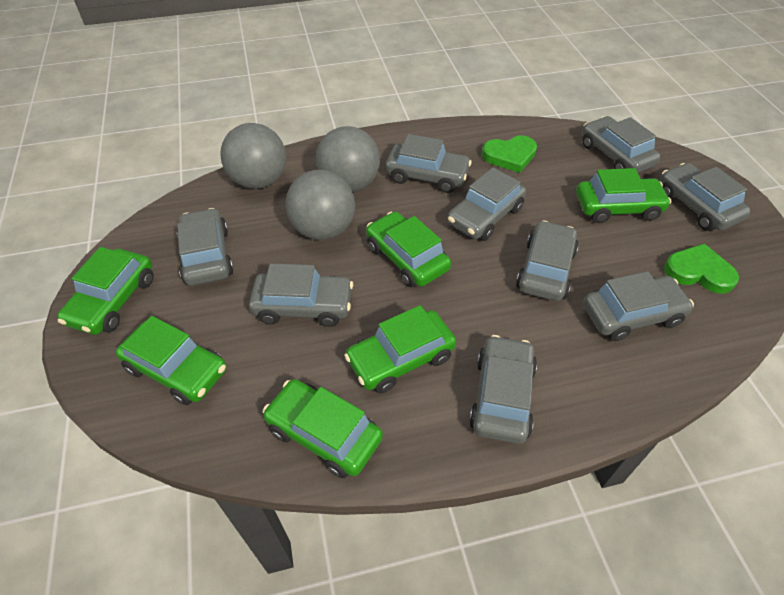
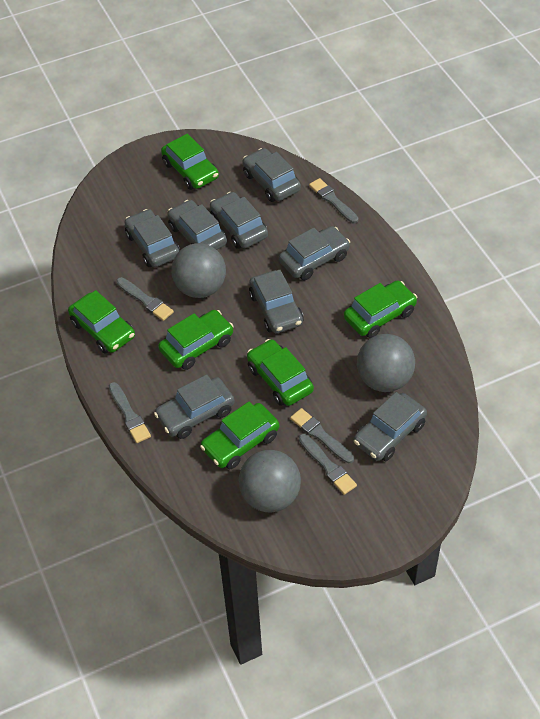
green heart: 2 -> 0
grey brush: 0 -> 5
grey car: 9 -> 8

